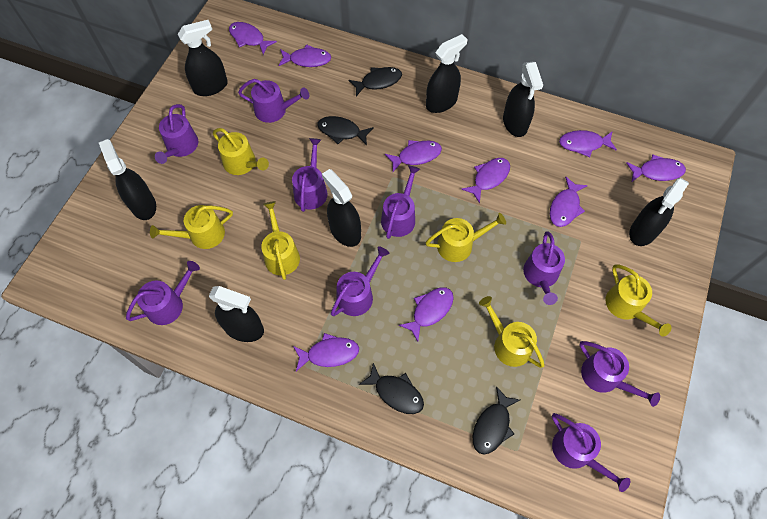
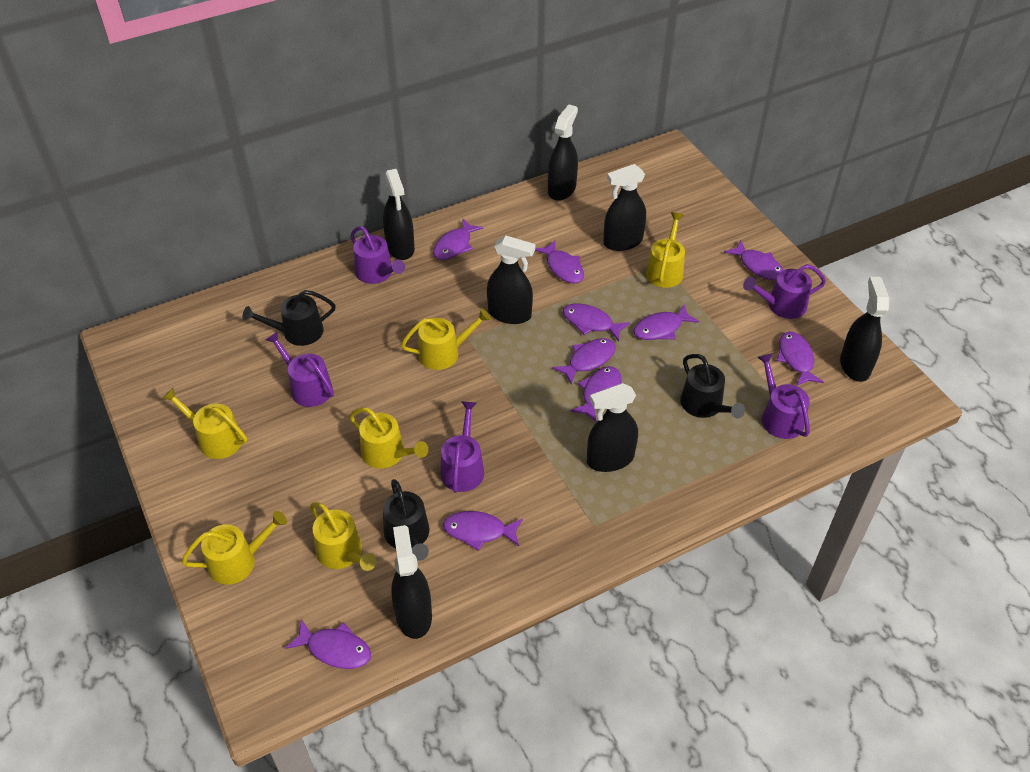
black fish: 4 -> 0
black watering can: 0 -> 3
purple fish: 9 -> 10
purple watering can: 9 -> 5

